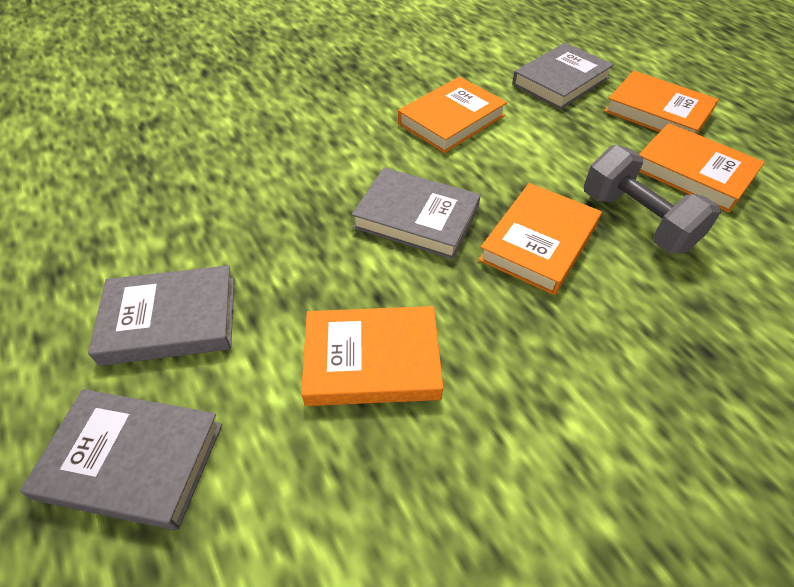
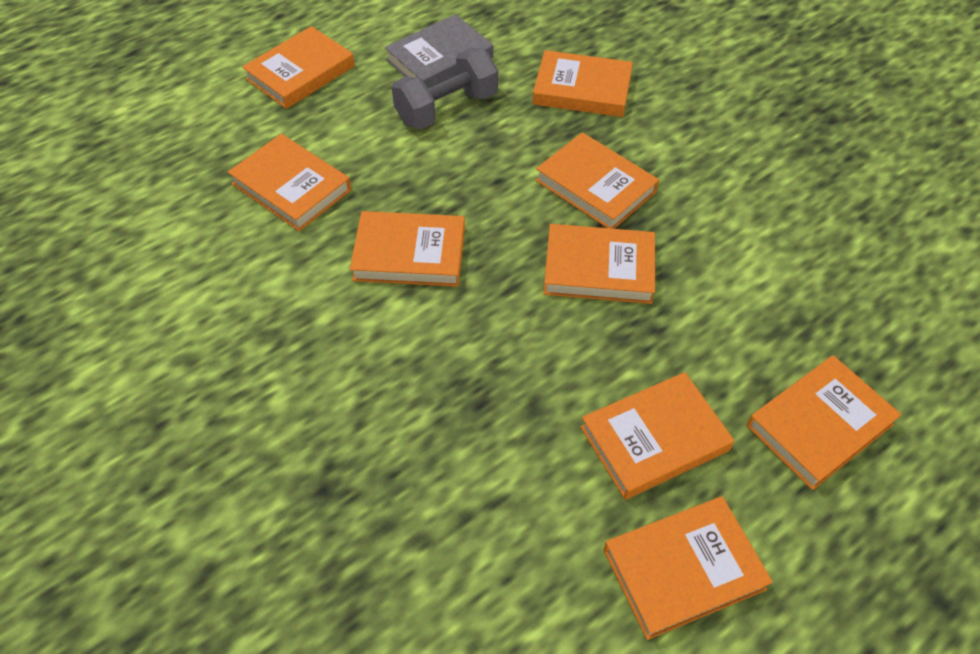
grey book: 4 -> 1
orange book: 5 -> 9

